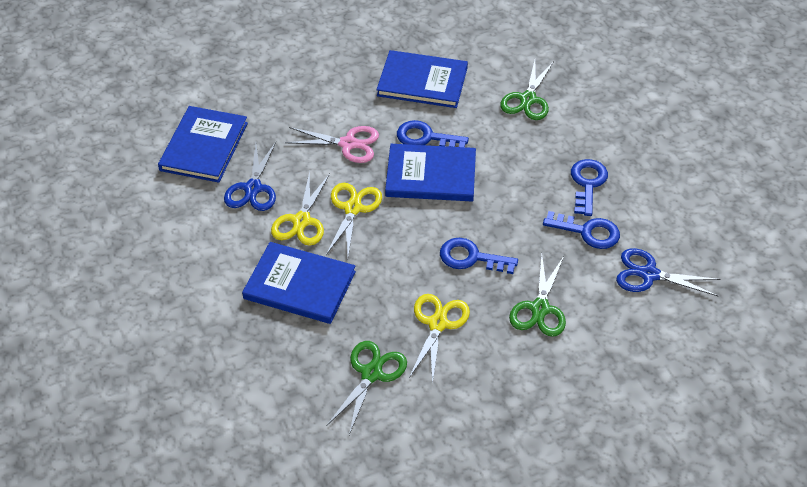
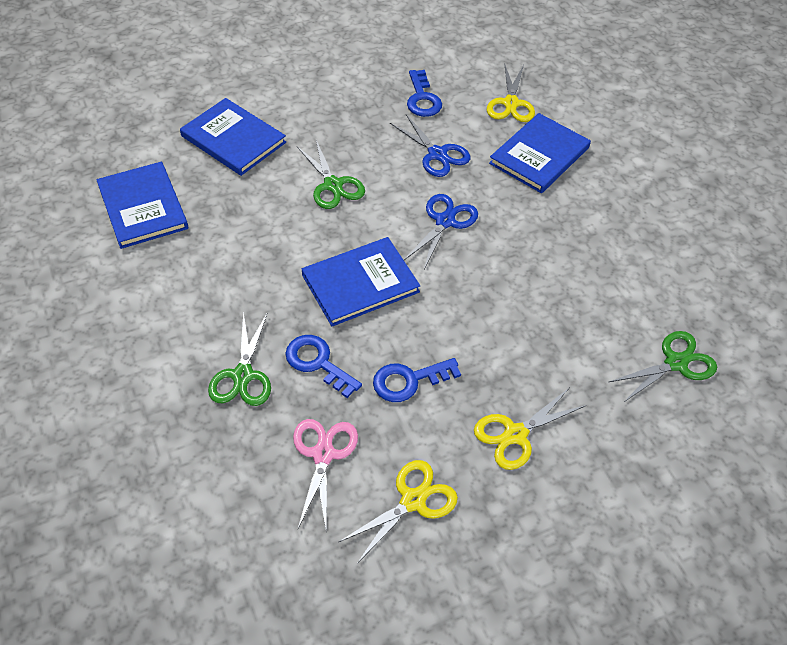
blue key: 4 -> 3

